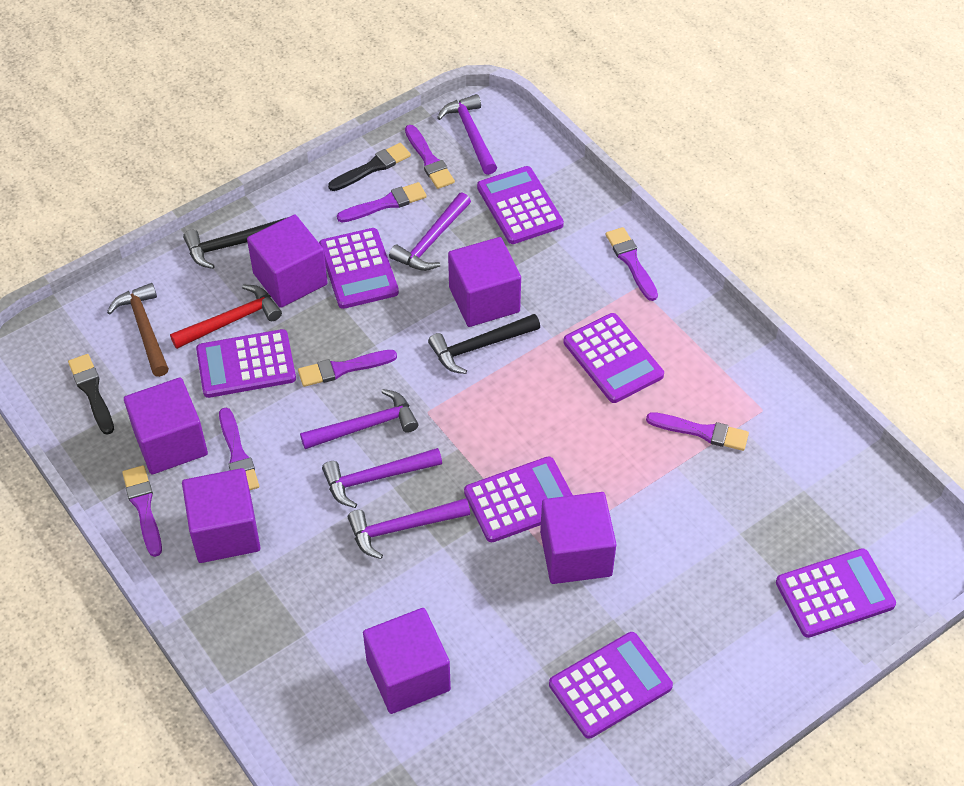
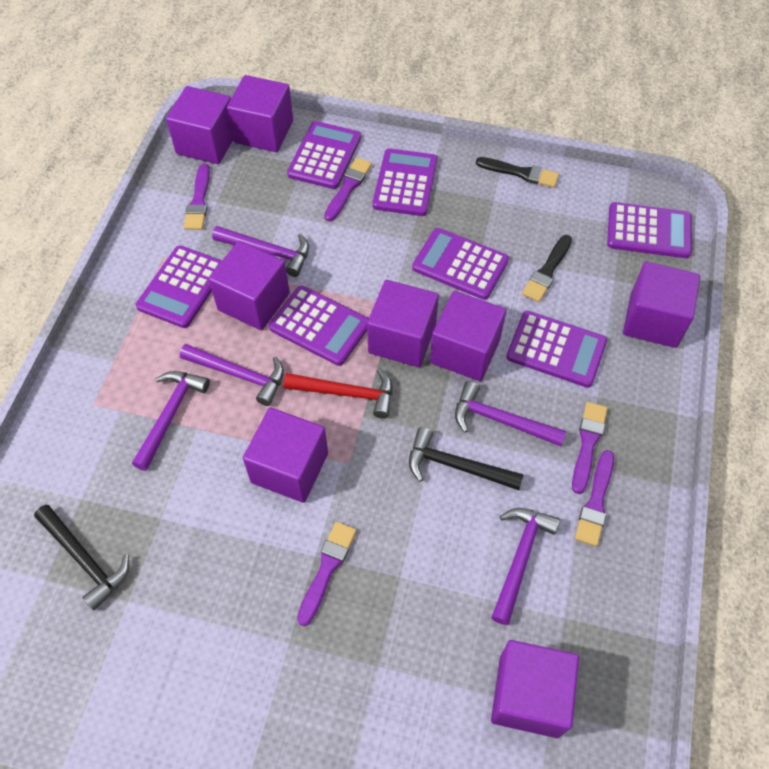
brown hammer: 1 -> 0
purple brush: 7 -> 5
purple cube: 6 -> 8

